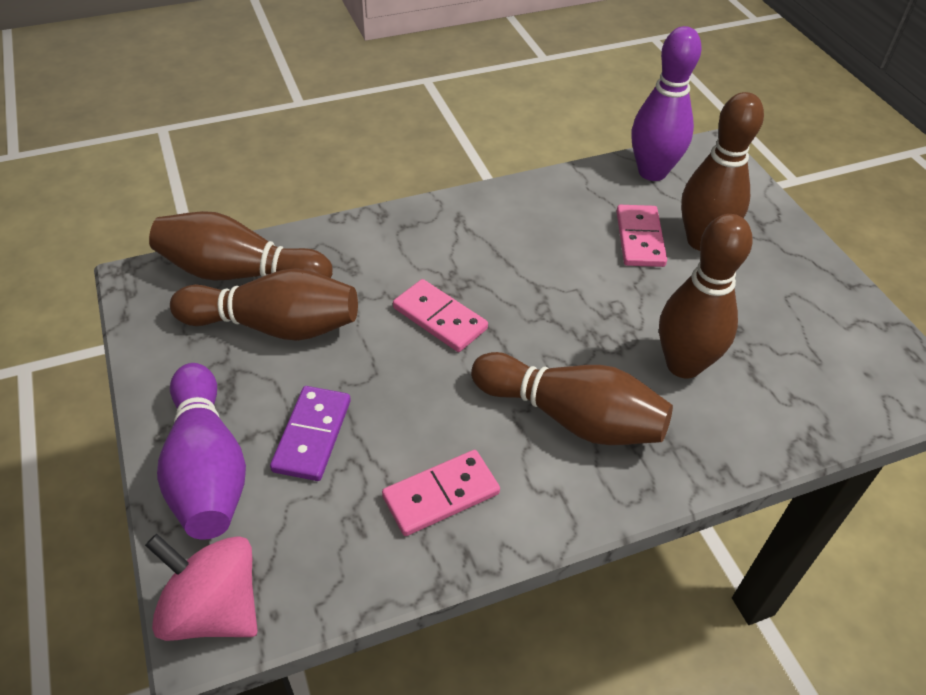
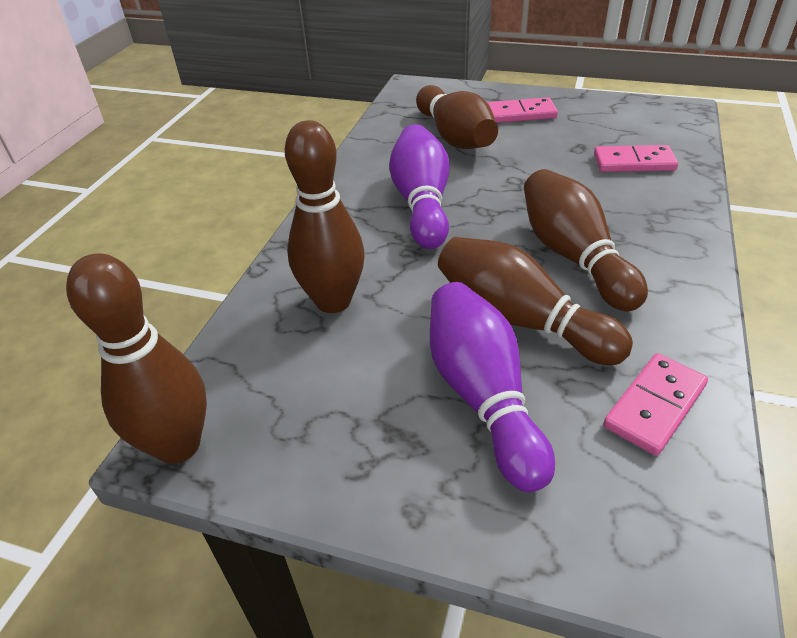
pink spinning top: 1 -> 0
purple domino: 1 -> 0

